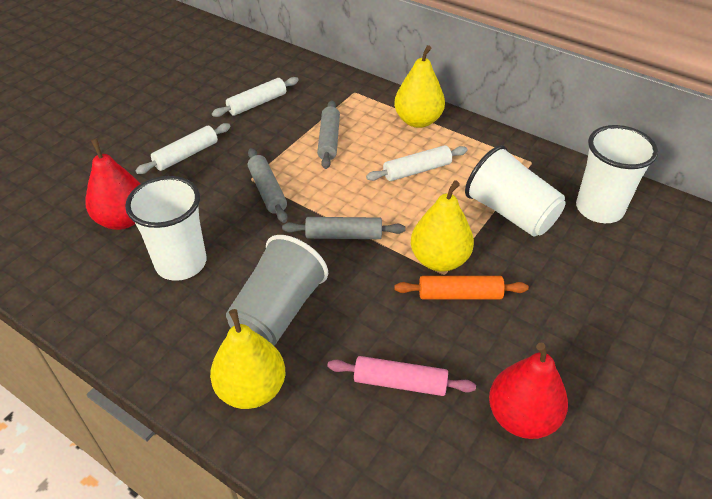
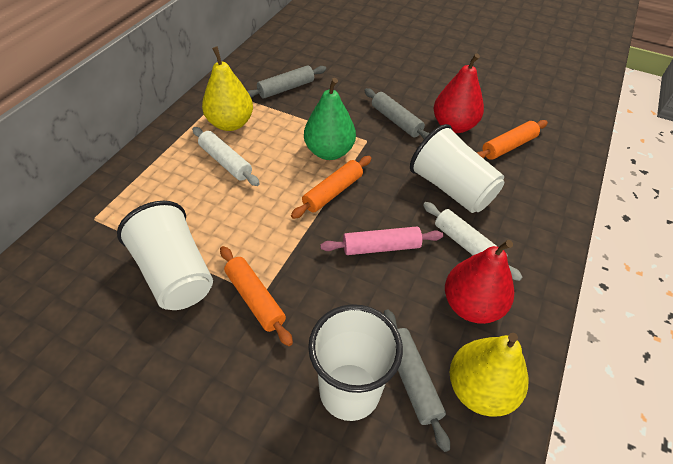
green pear: 0 -> 1
grey cup: 1 -> 0
orange rolling pin: 1 -> 3
white rolling pin: 3 -> 2
yellow pear: 3 -> 2

